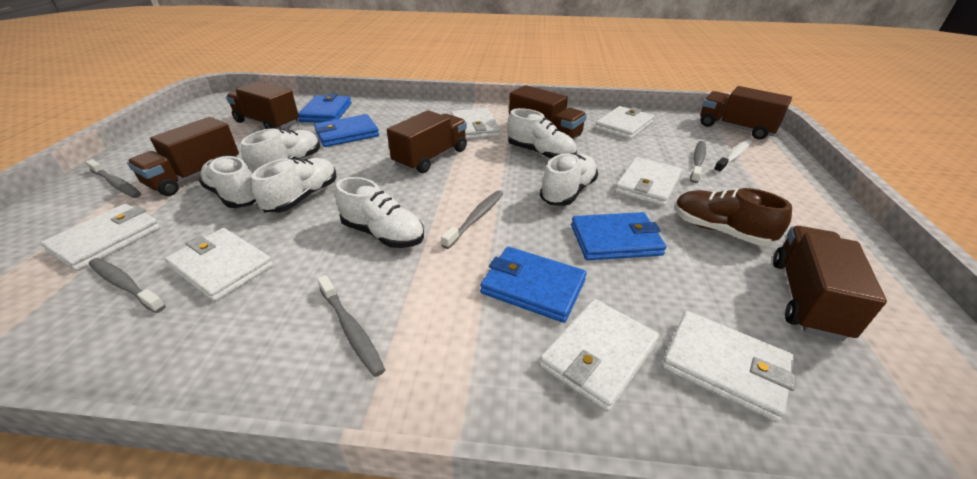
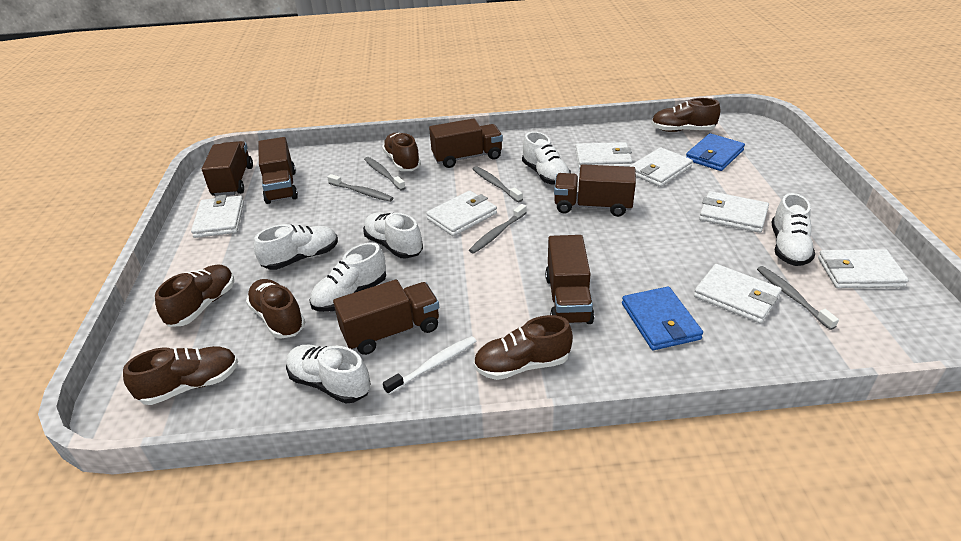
blue wallet: 4 -> 2
brown shoe: 1 -> 6

